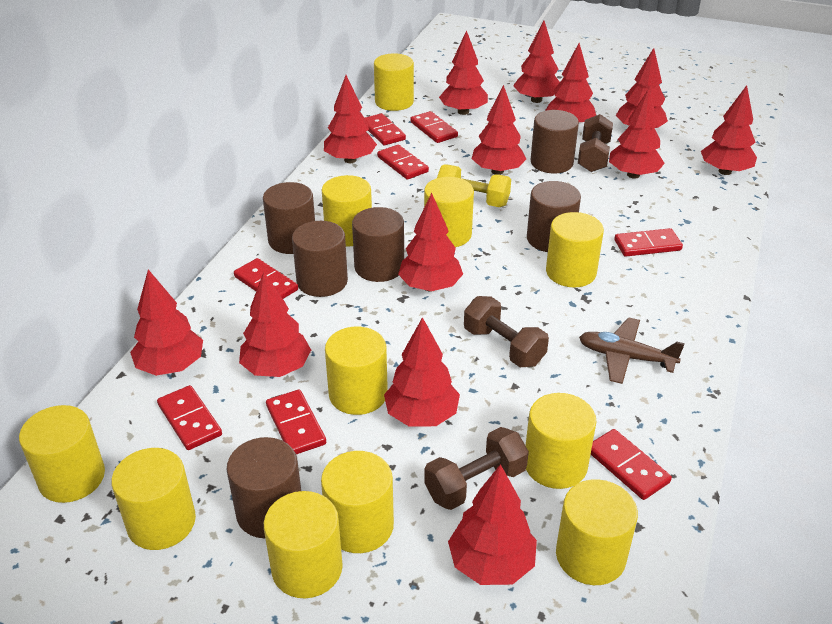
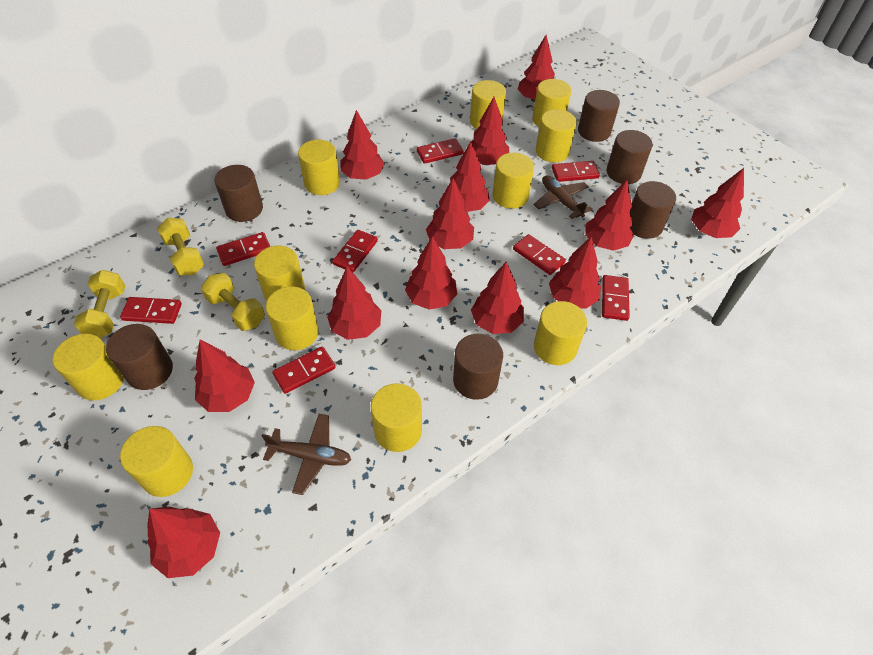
brown dumbbell: 3 -> 0
brown plane: 1 -> 2
yellow dumbbell: 1 -> 3

